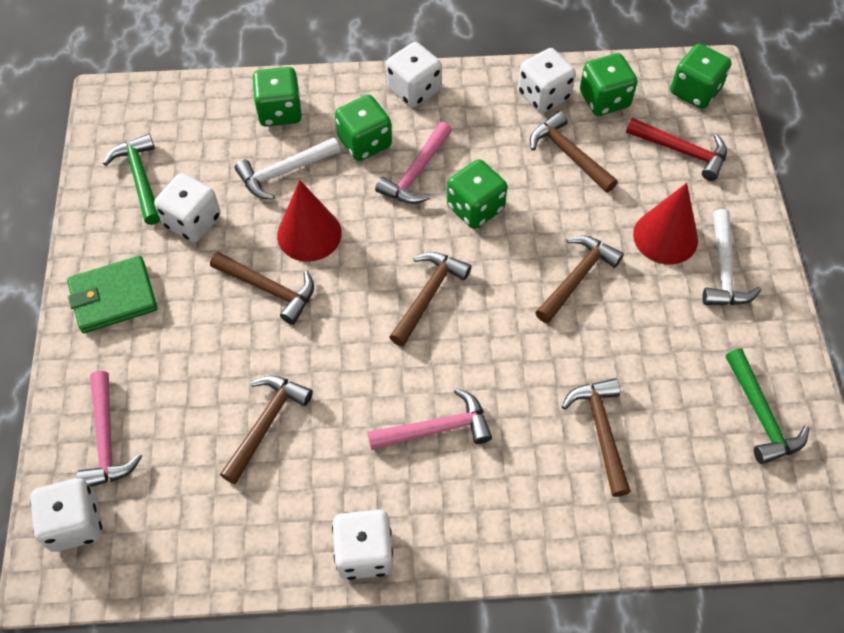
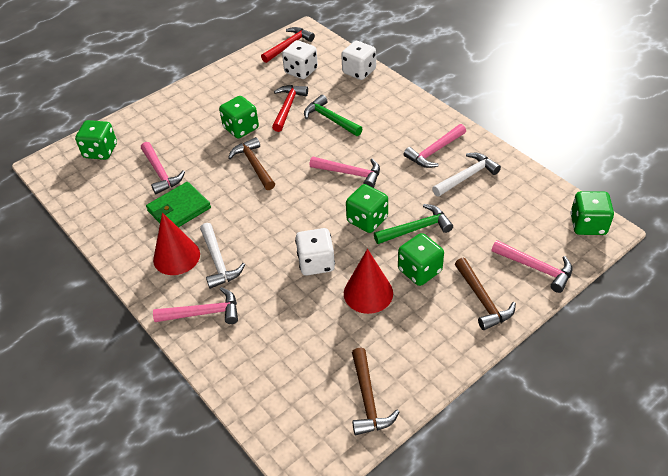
brown hammer: 6 -> 3
pink hammer: 3 -> 5
red hammer: 1 -> 2
white dice: 5 -> 3

